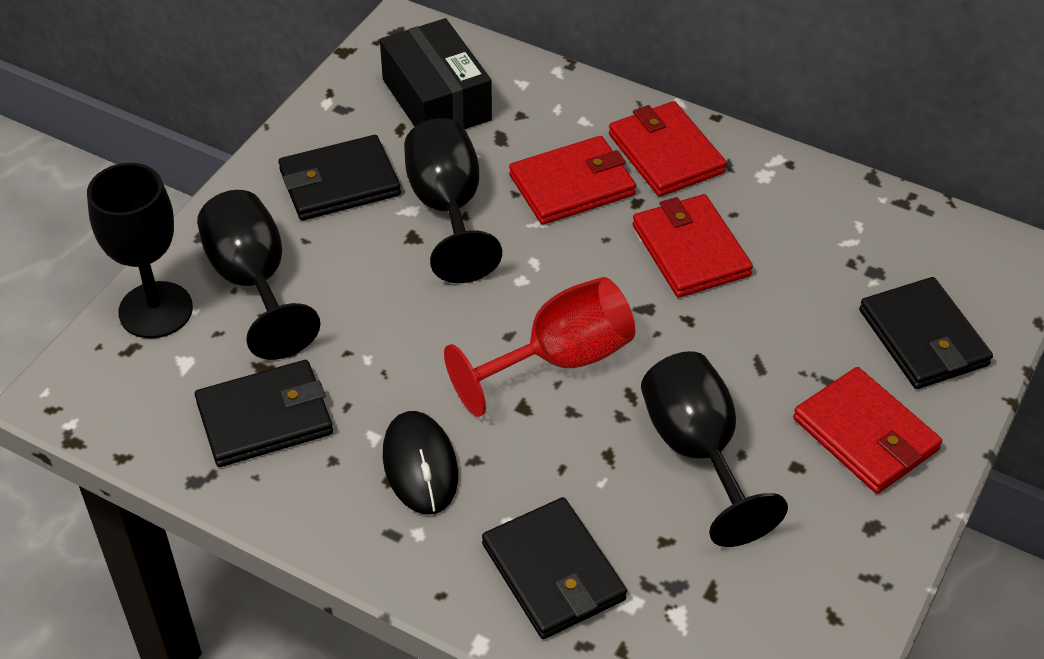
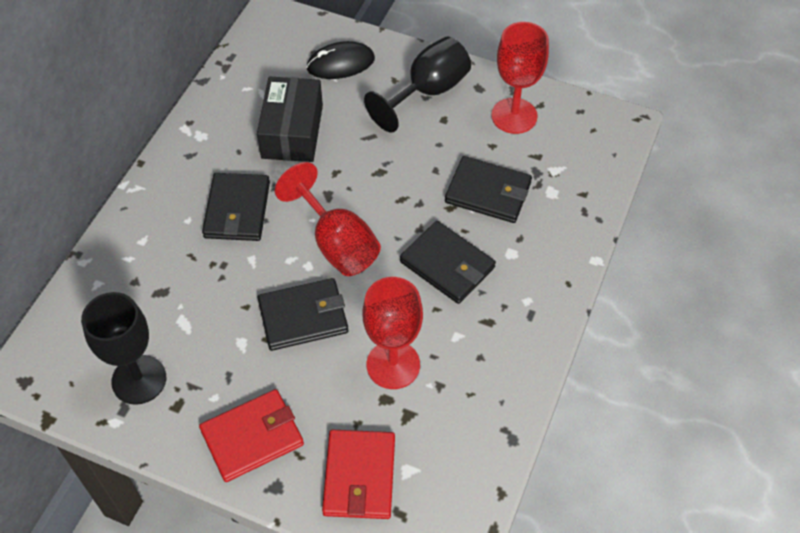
black goblet: 4 -> 2
red goblet: 1 -> 3
red wallet: 4 -> 2

